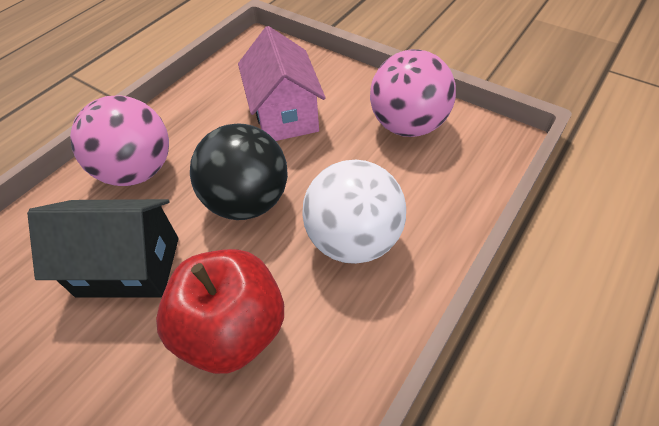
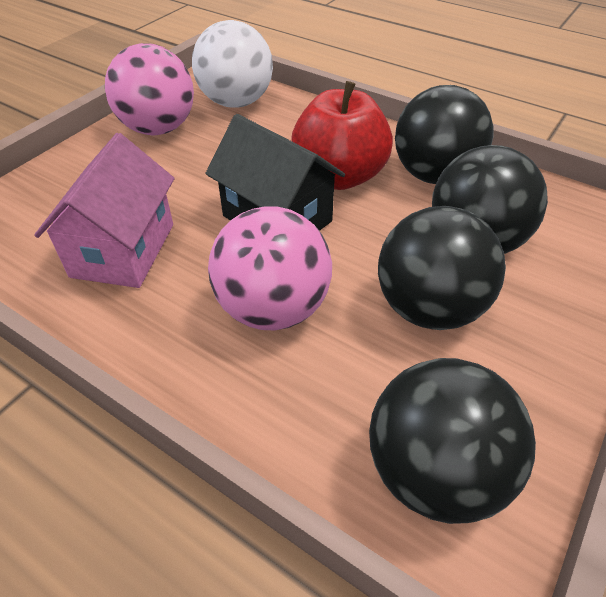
black ball: 1 -> 4

